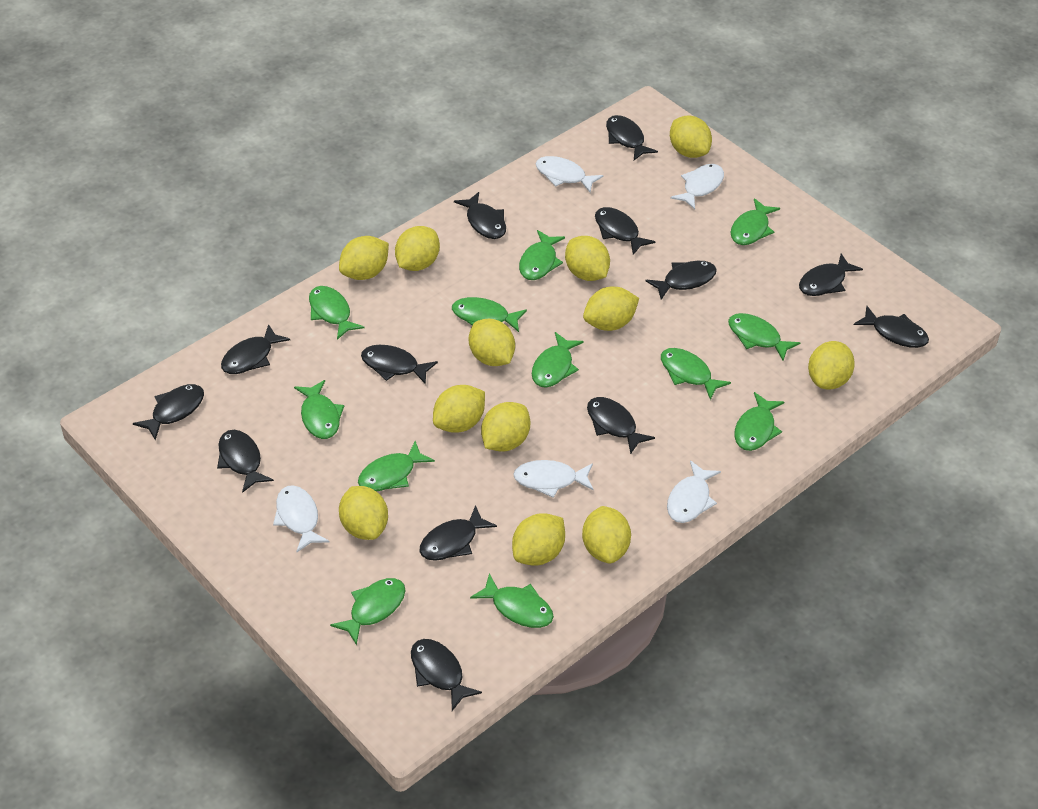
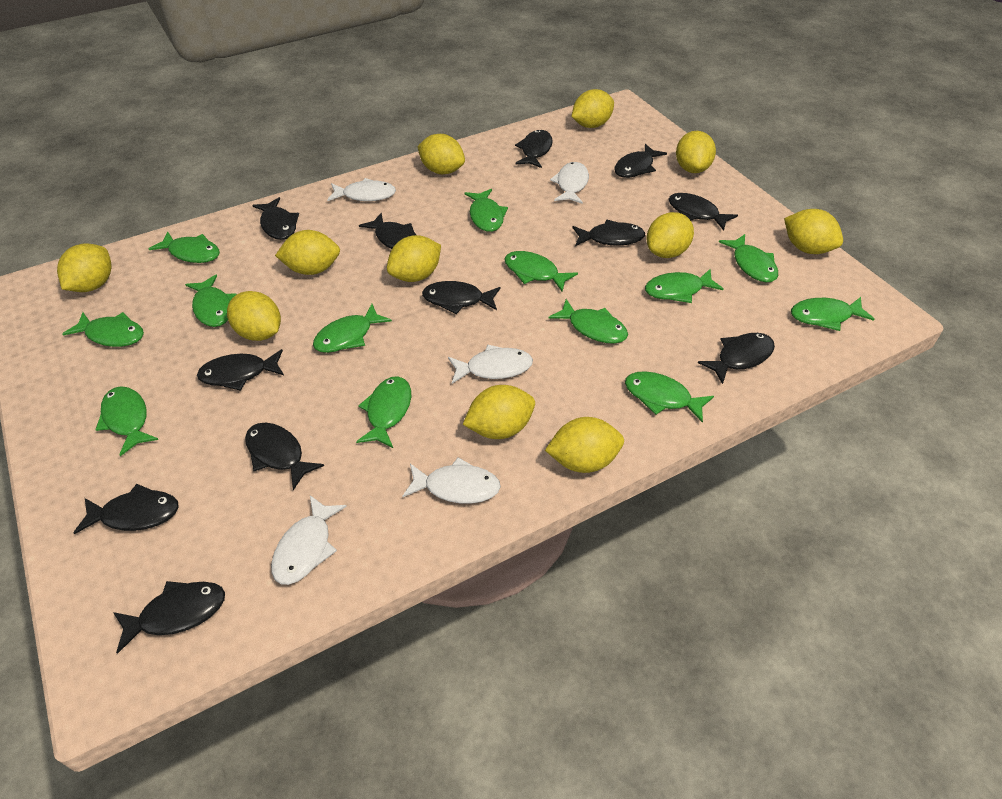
black fish: 13 -> 12
green fish: 12 -> 13
yellow lemon: 12 -> 11

